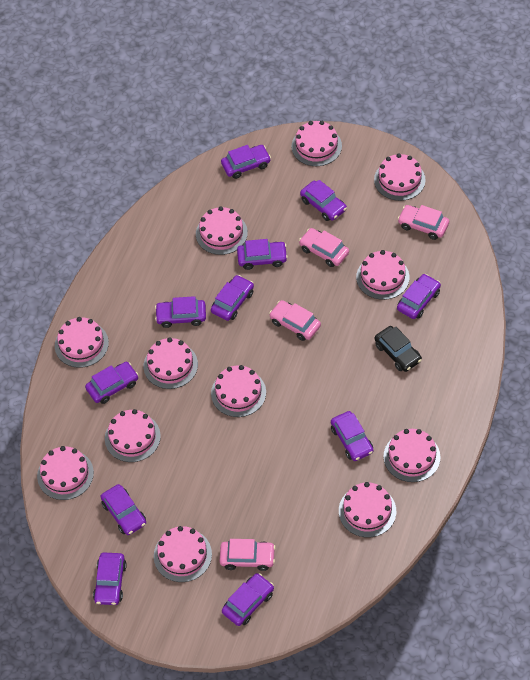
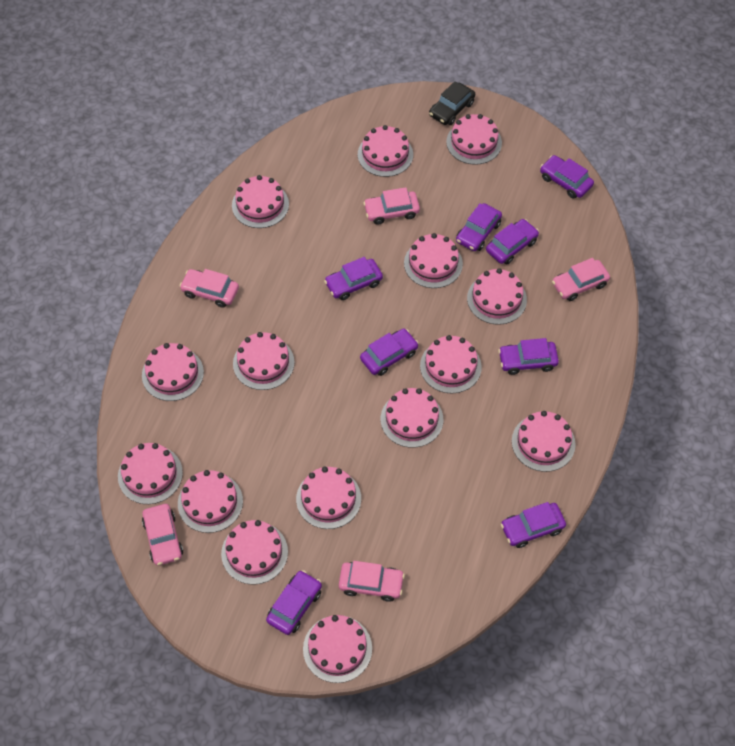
pink cake: 12 -> 15
pink car: 4 -> 5
purple car: 11 -> 8

